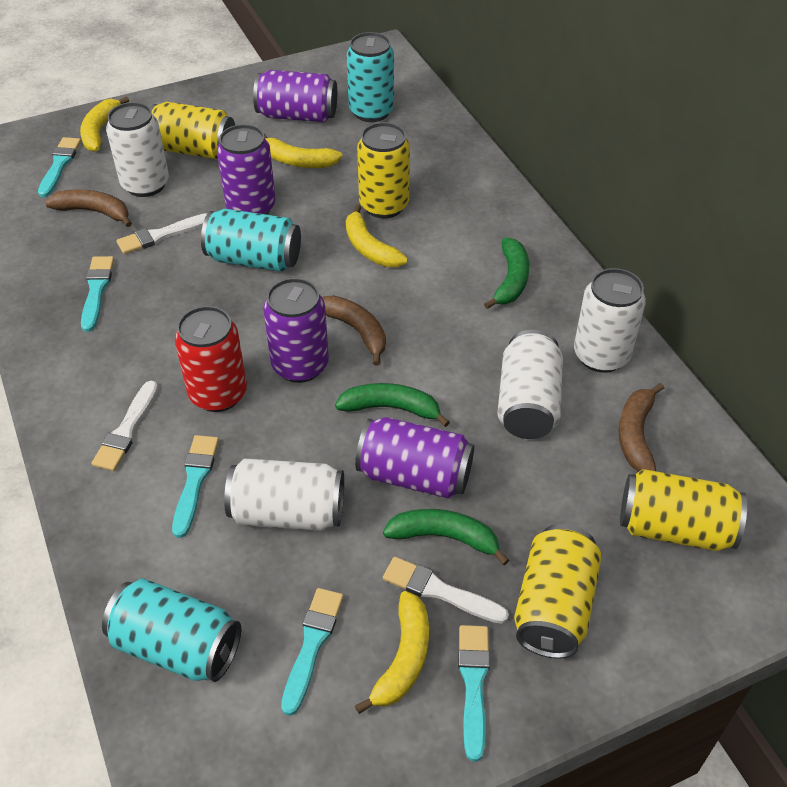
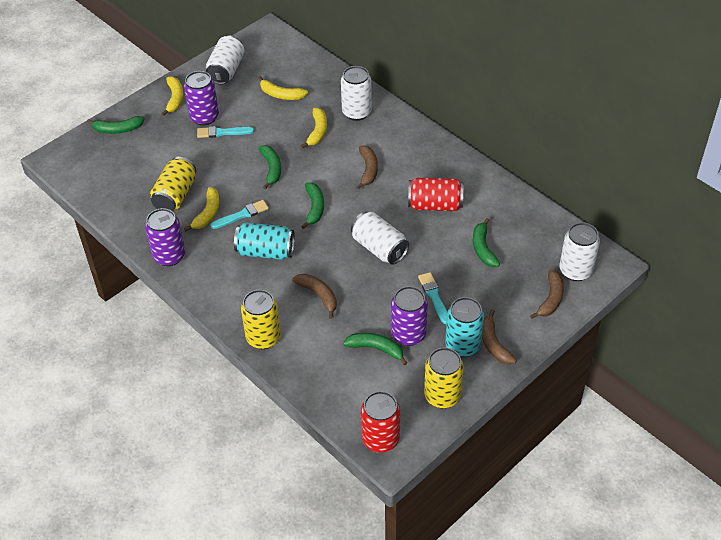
brown banana: 3 -> 4
green banana: 3 -> 5
purple can: 4 -> 3
red can: 1 -> 2
turquoise brush: 5 -> 3
turquoise can: 3 -> 2
white brush: 3 -> 0
yellow can: 4 -> 3

